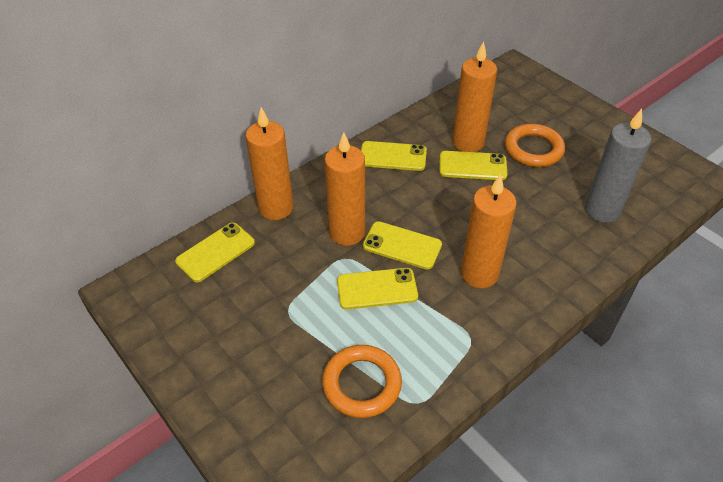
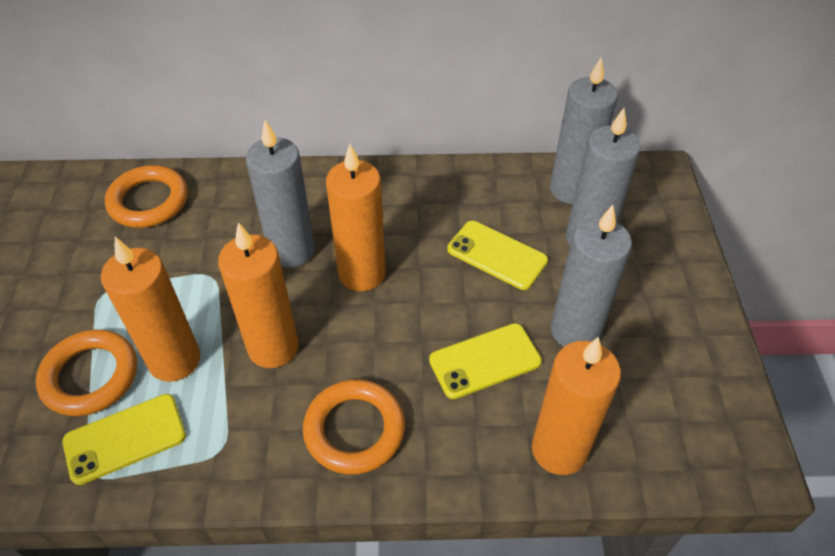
grey candle: 1 -> 4
orange ring: 2 -> 3
yellow phone: 5 -> 3

